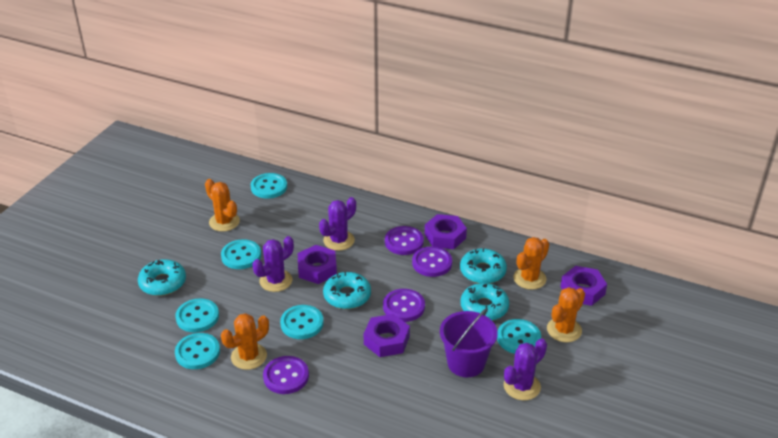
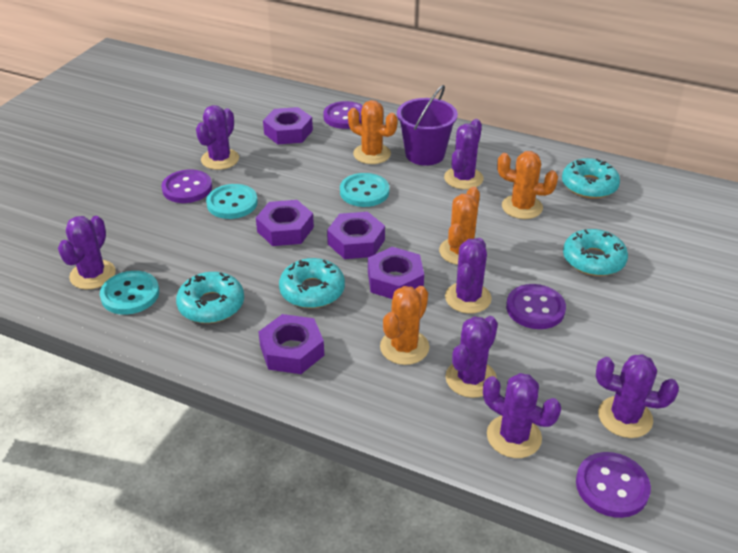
purple cactus: 3 -> 7
purple nut: 4 -> 5
turquoise button: 6 -> 3

